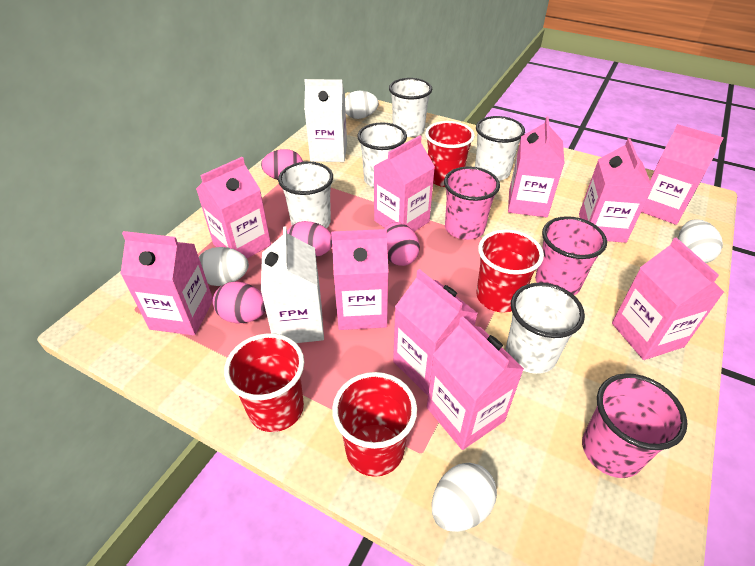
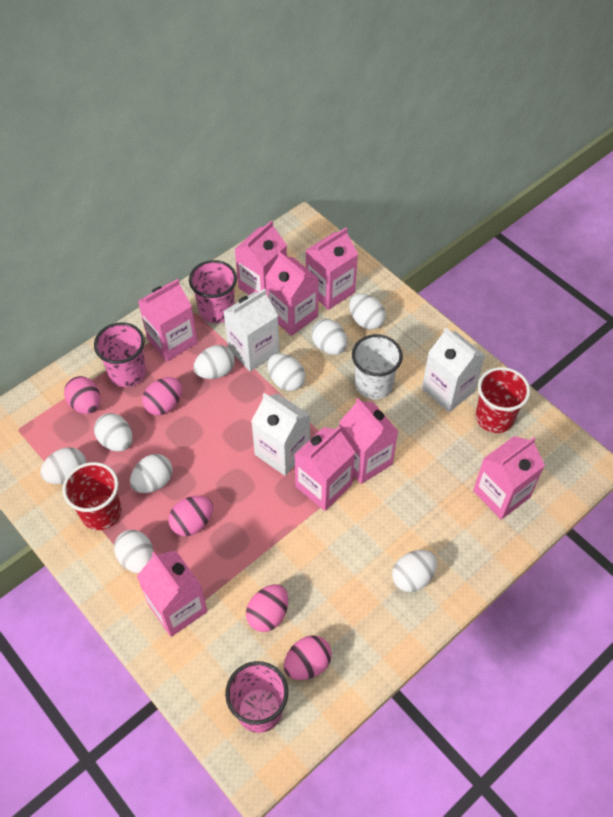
pink carton: 10 -> 8
pink egg: 4 -> 5
red cup: 4 -> 2
white carton: 2 -> 3
white cup: 5 -> 1
white egg: 4 -> 9

